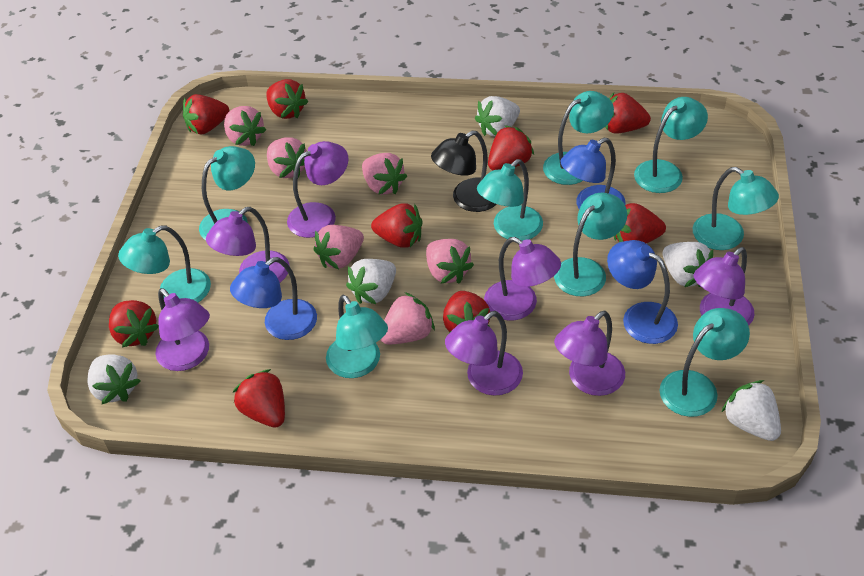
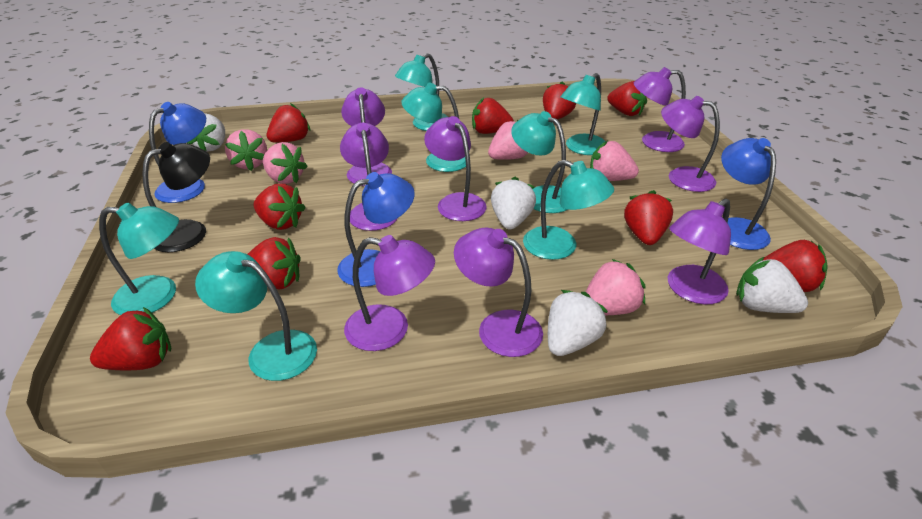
pink strawberry: 6 -> 5
purple lamp: 7 -> 8
turquoise lamp: 9 -> 7
white strawberry: 5 -> 4

